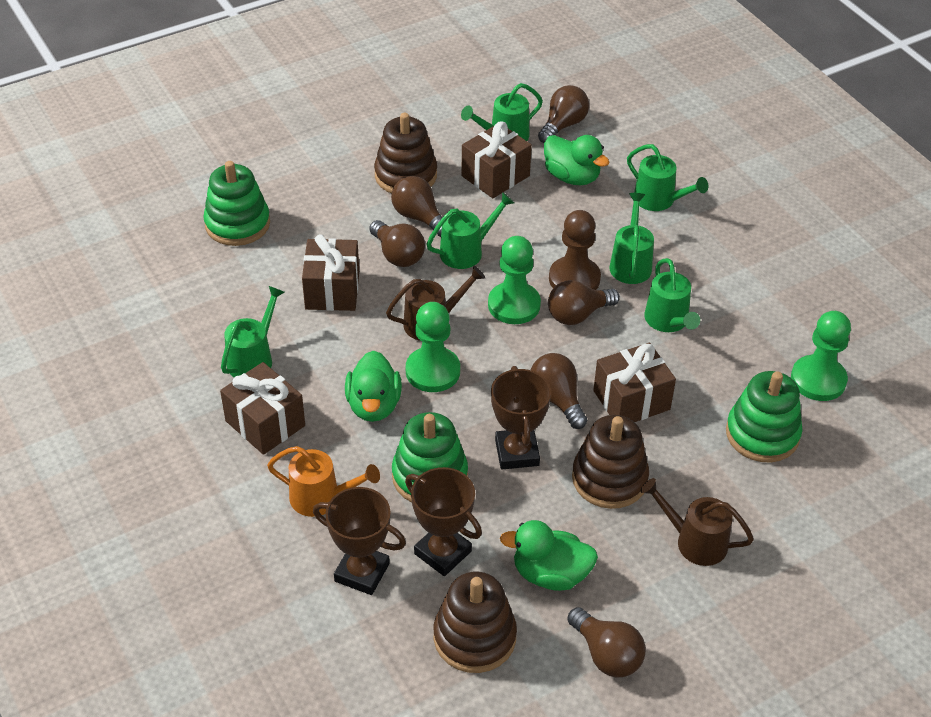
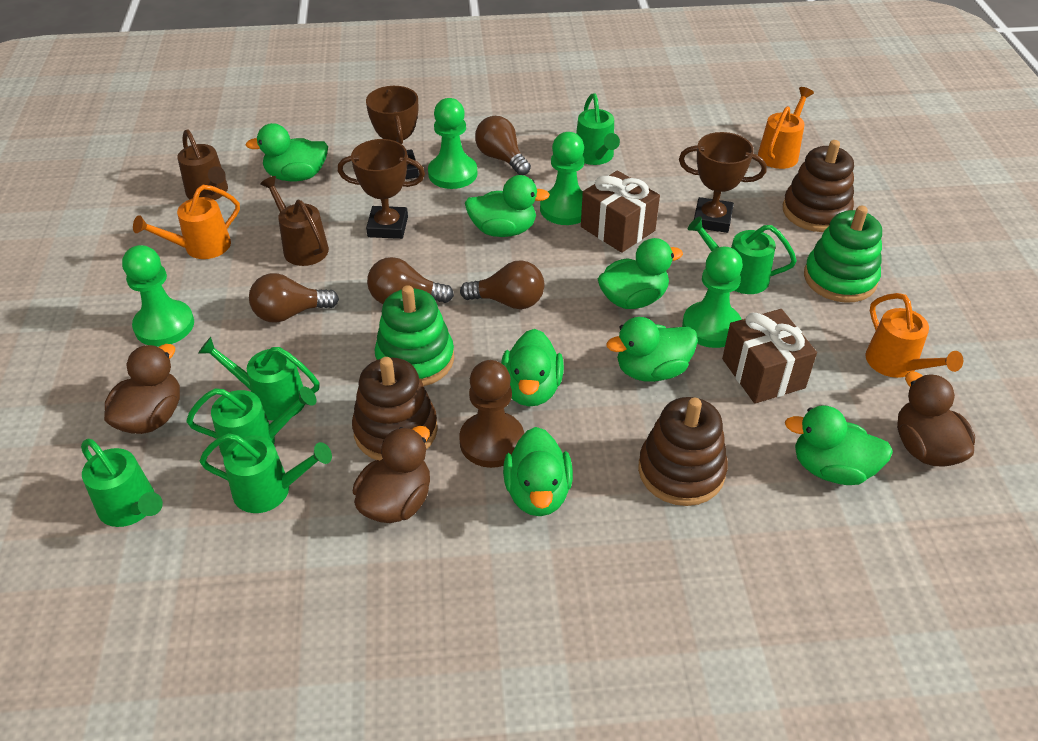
brown duck: 0 -> 3
brown gift: 4 -> 2
brown light bulb: 6 -> 4
green duck: 3 -> 7
green pawn: 3 -> 4
green stacking toy: 3 -> 2
orange watering can: 1 -> 3

